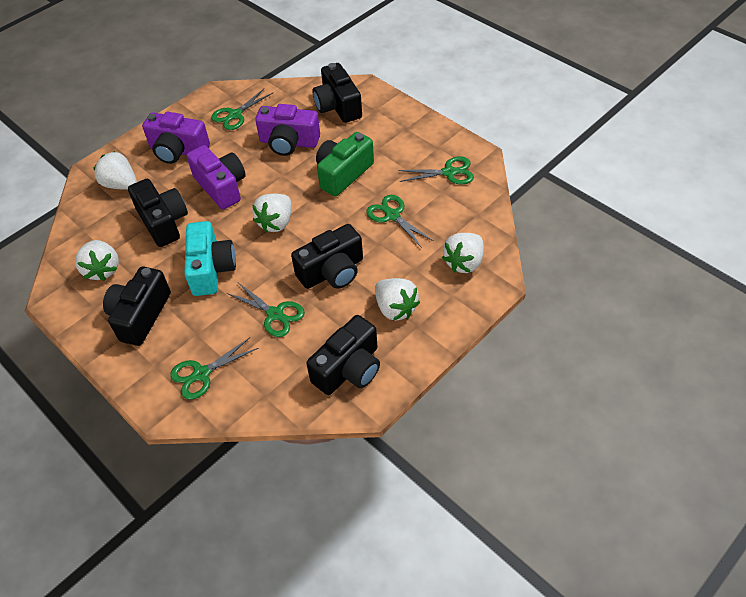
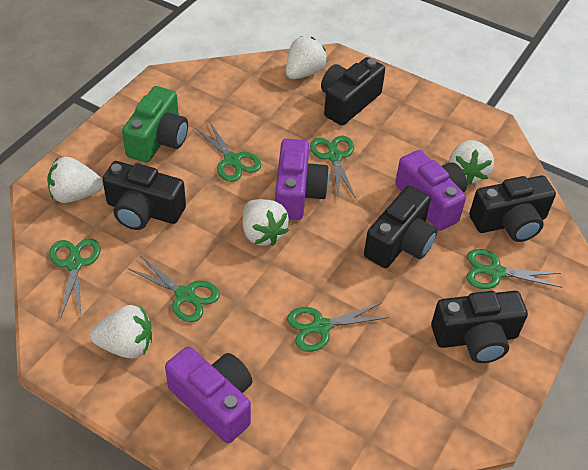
green scissors: 5 -> 6
turquoise camera: 1 -> 0

